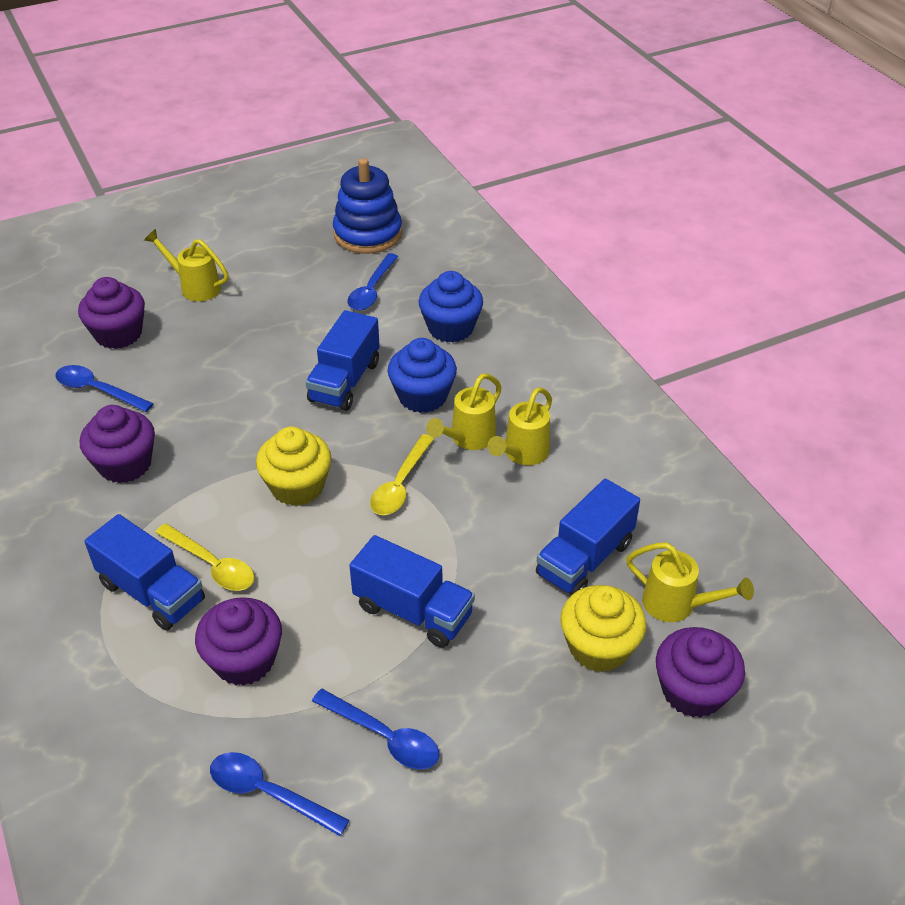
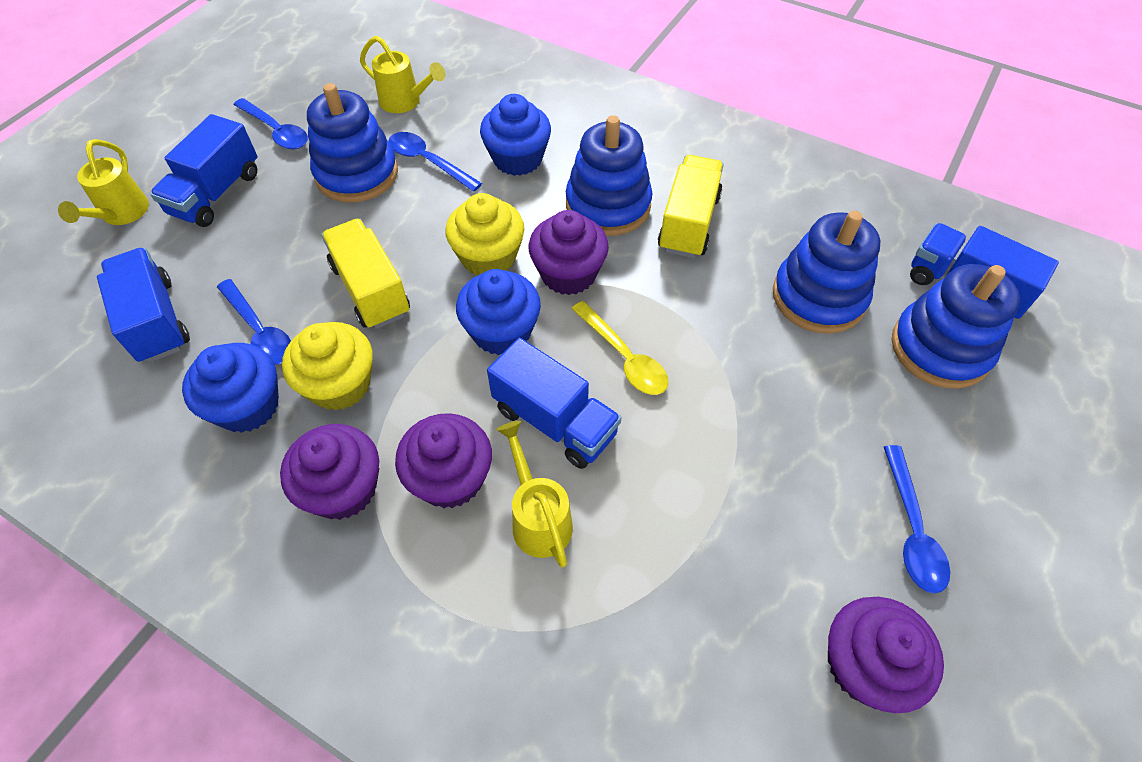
blue cupcake: 2 -> 3
blue stacking toy: 1 -> 4
yellow spoon: 2 -> 1
yellow truck: 0 -> 2
yellow watering can: 4 -> 3

